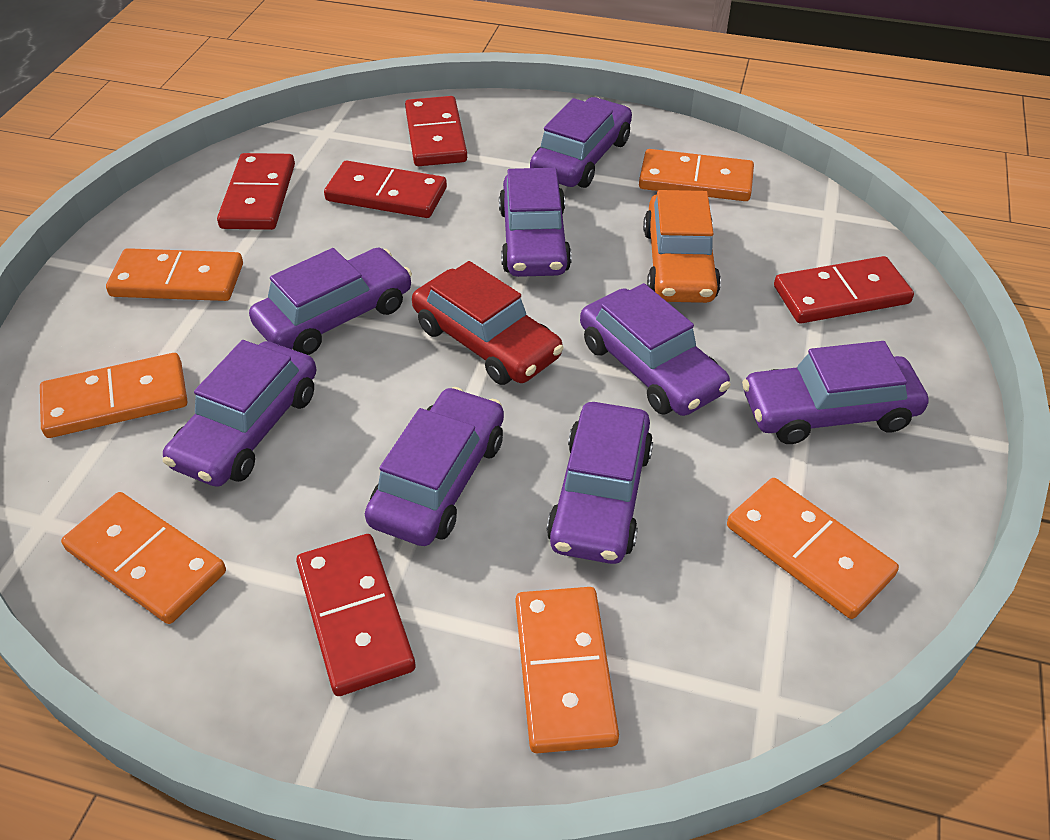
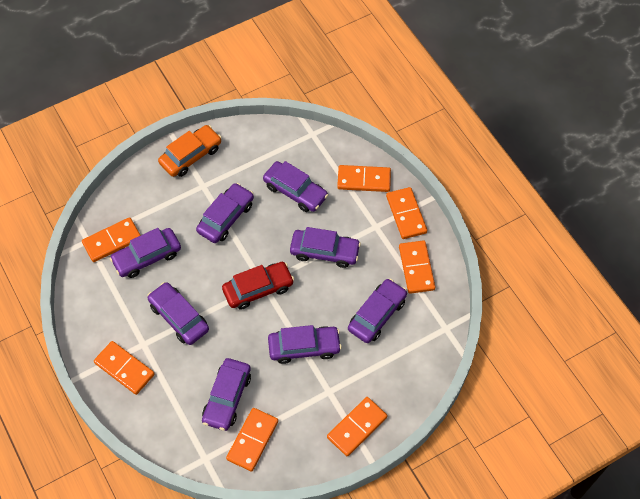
orange domino: 6 -> 7
red domino: 5 -> 0

